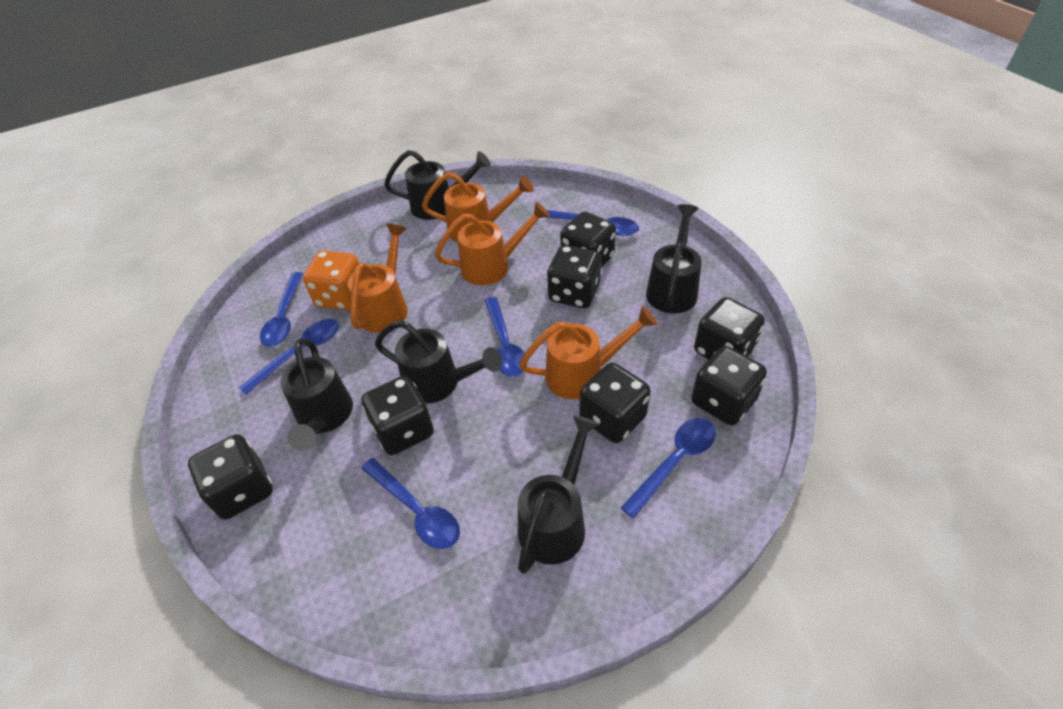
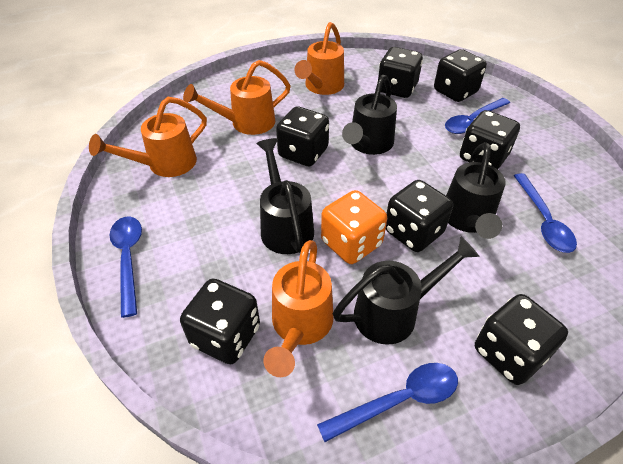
black watering can: 5 -> 4
blue spoon: 6 -> 4

